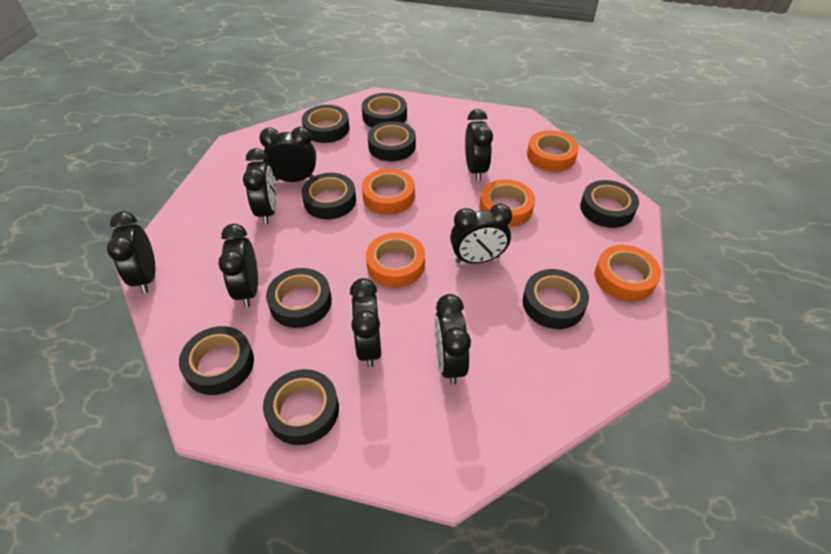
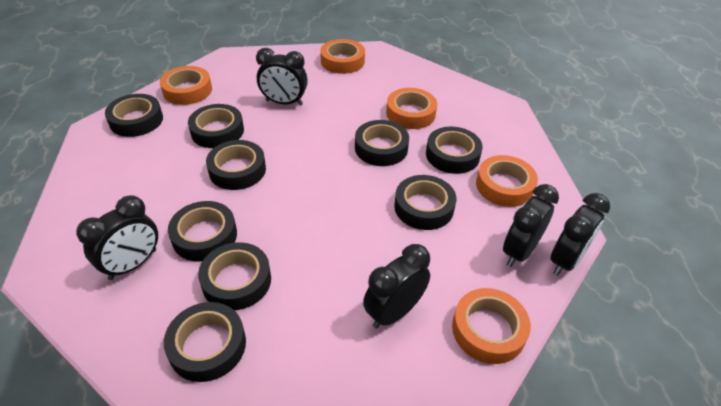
black clock: 8 -> 5

